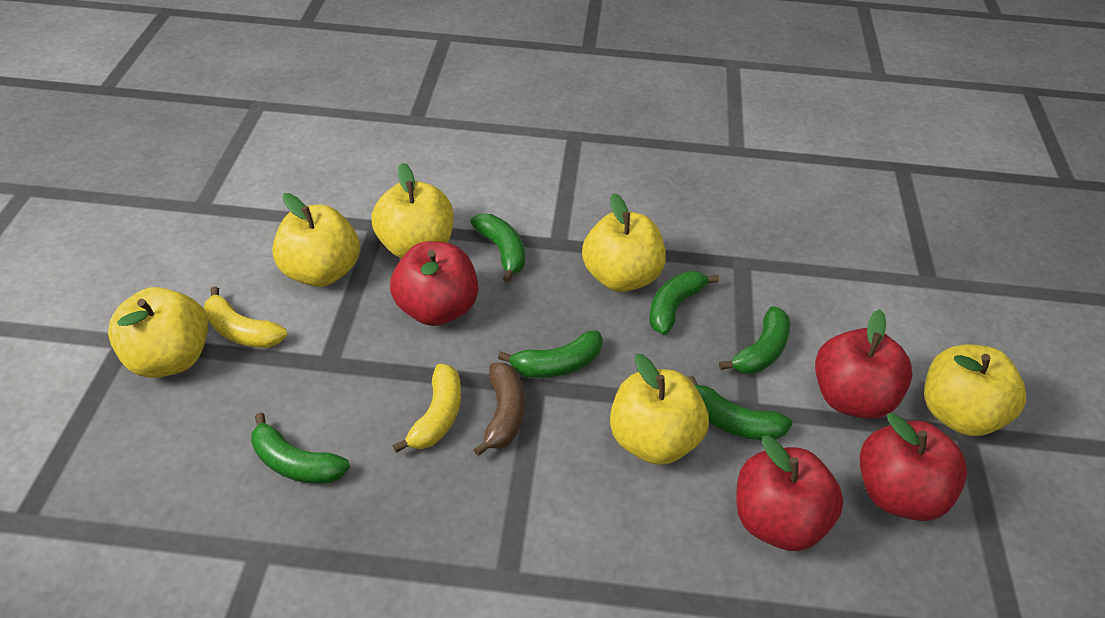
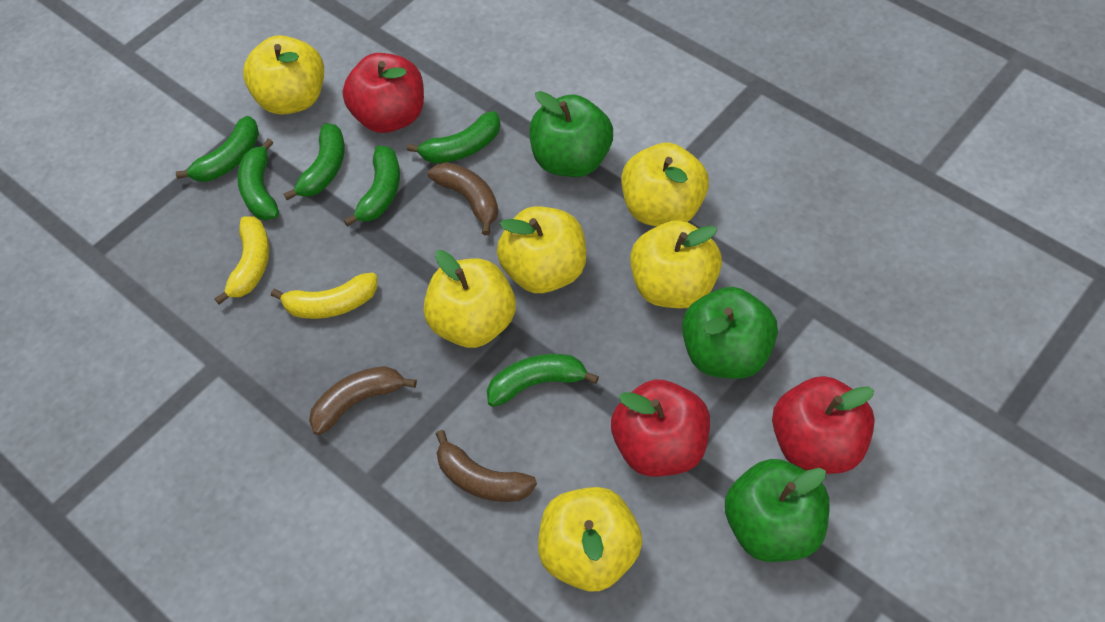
brown banana: 1 -> 3
green apple: 0 -> 3
red apple: 4 -> 3

